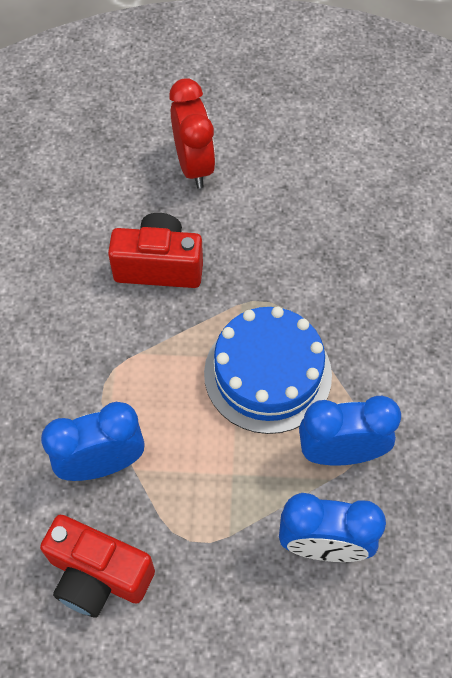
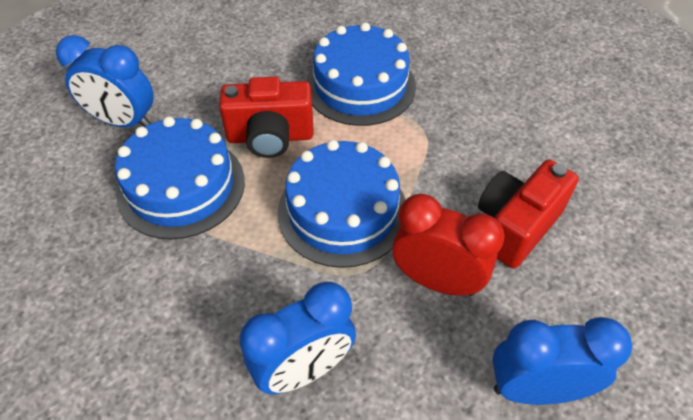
blue cake: 1 -> 3

